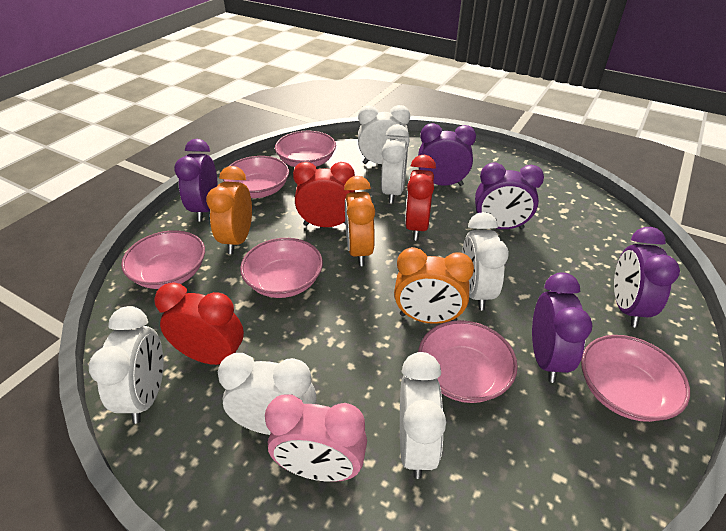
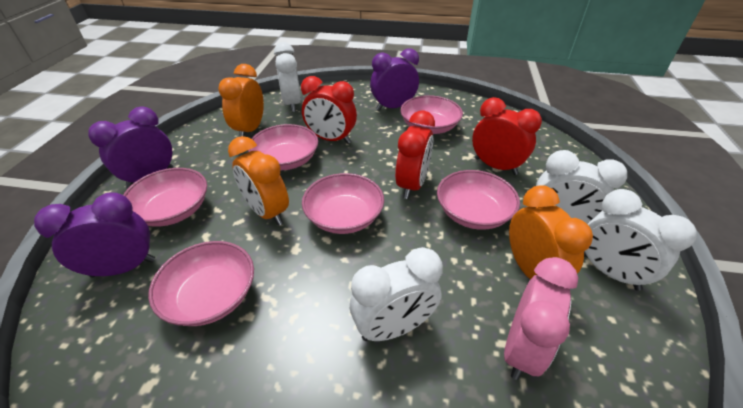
purple clock: 5 -> 3
white clock: 6 -> 4

